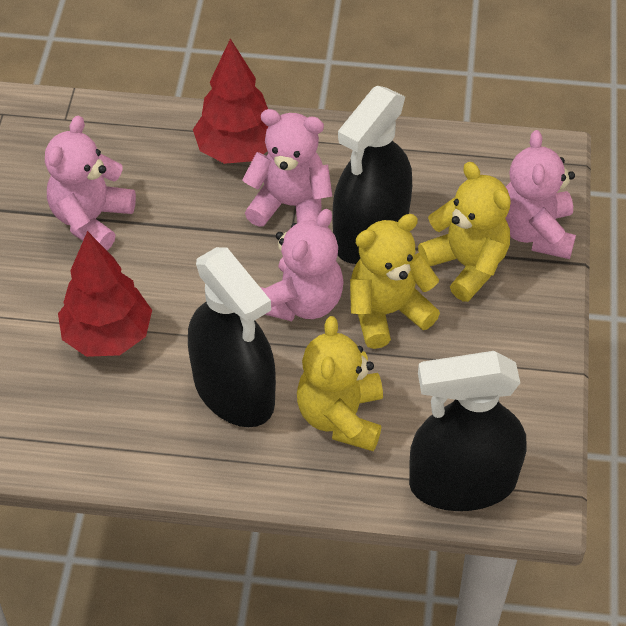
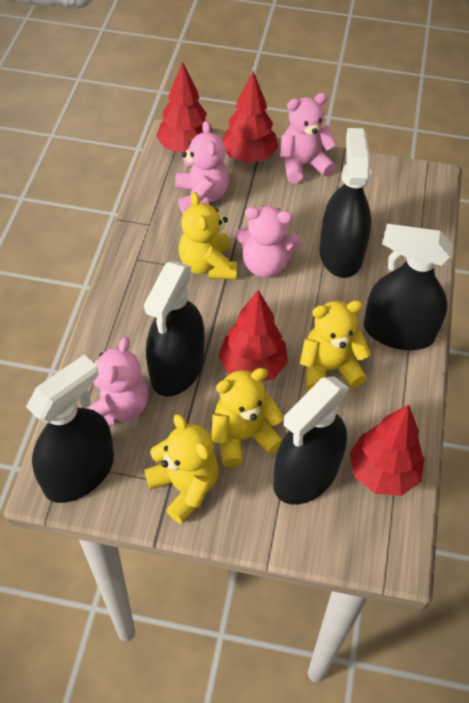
black spray bottle: 3 -> 5
red tree: 2 -> 4
yellow teddy bear: 3 -> 4

